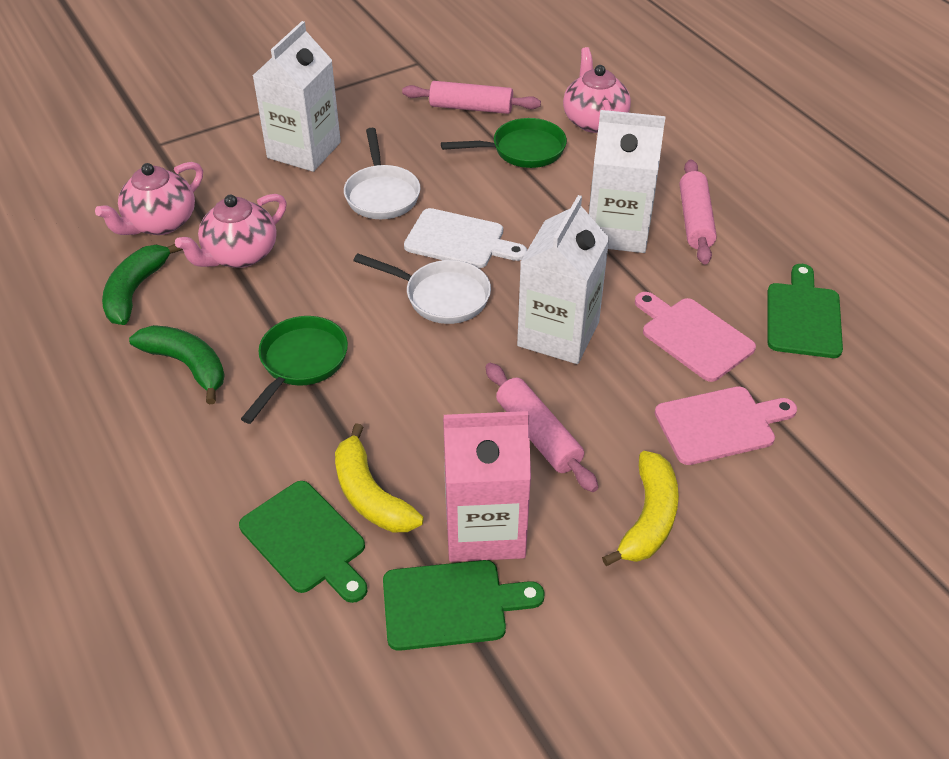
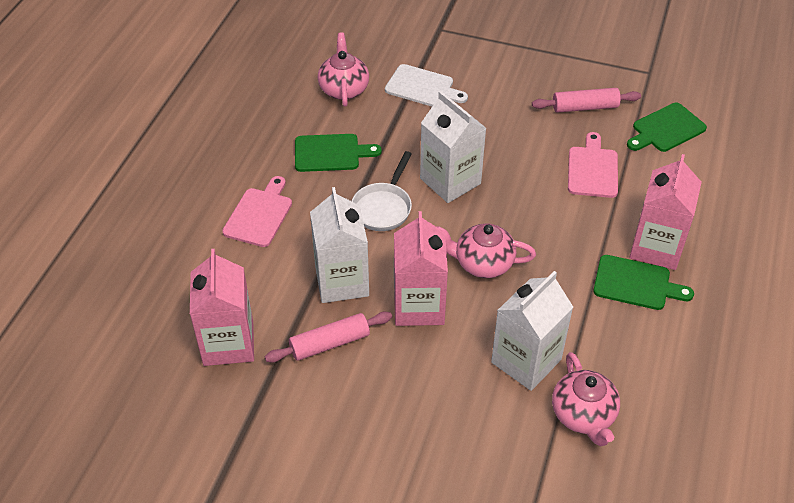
green banana: 2 -> 0
green pan: 2 -> 0
pink carton: 1 -> 3
pink rolling pin: 3 -> 2
white pan: 2 -> 1
yellow banana: 2 -> 0

